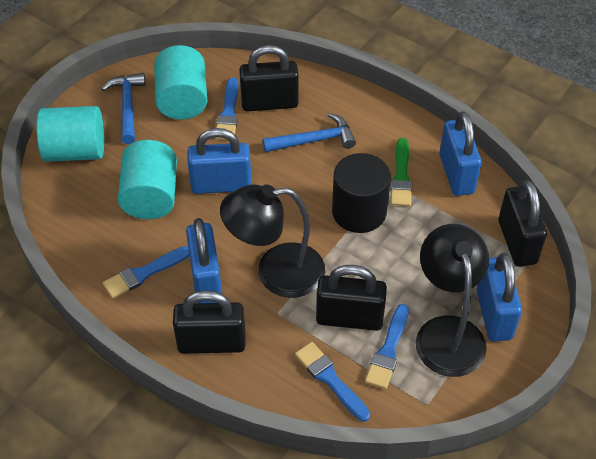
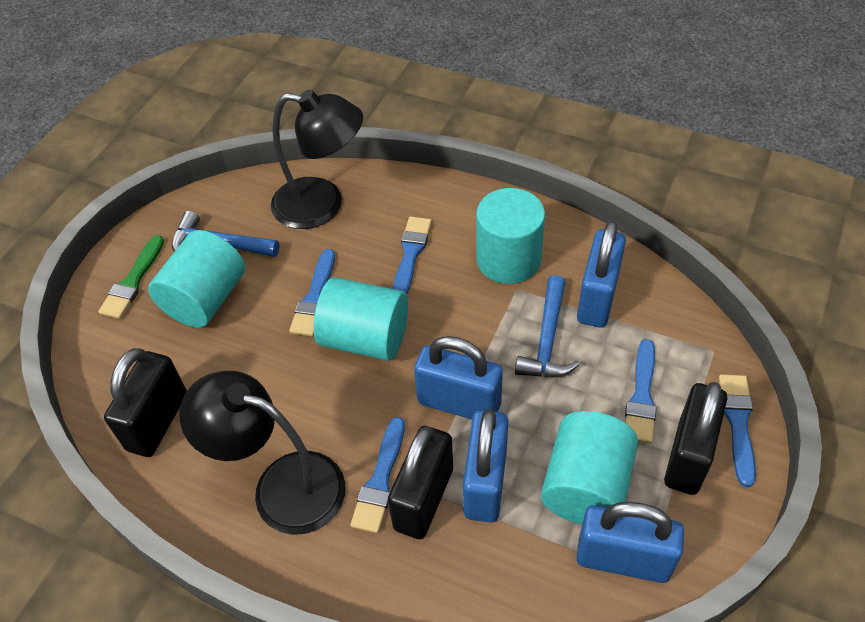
black cylinder: 1 -> 0
black padlock: 4 -> 3
blue brush: 4 -> 5
turquoise cylinder: 3 -> 4

